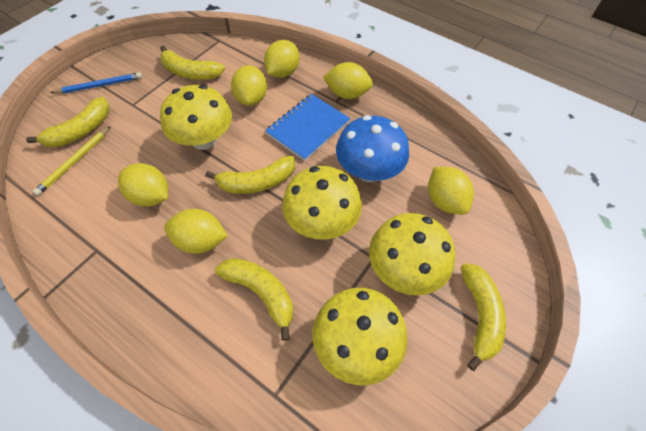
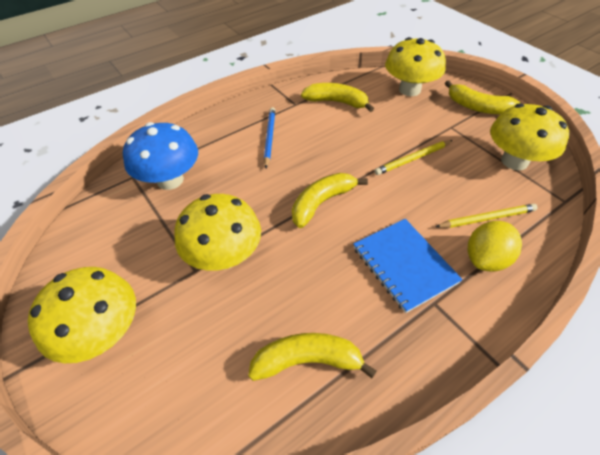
yellow banana: 5 -> 4
yellow lemon: 6 -> 1
yellow pencil: 1 -> 2

